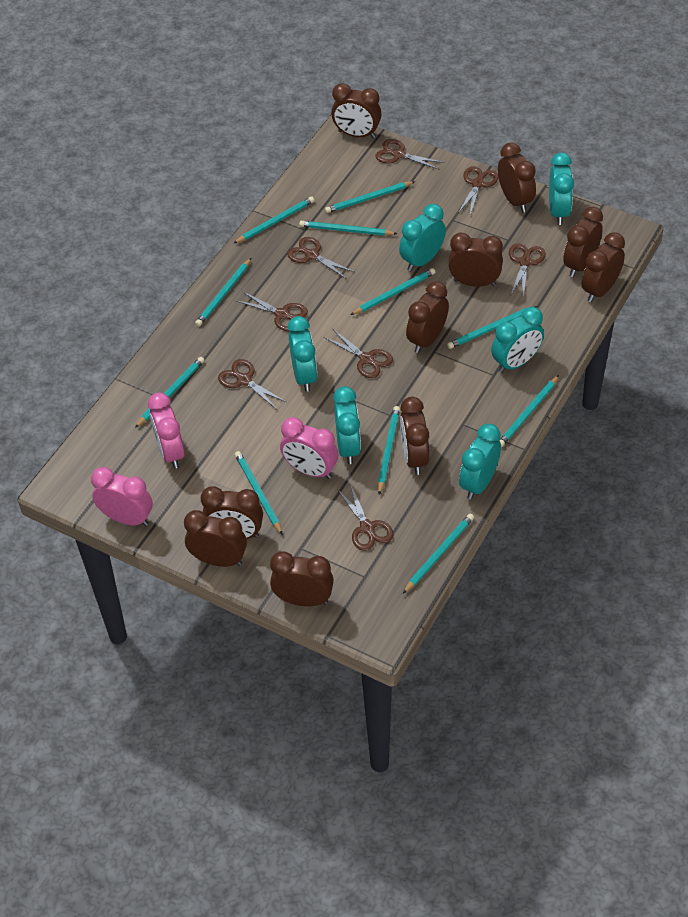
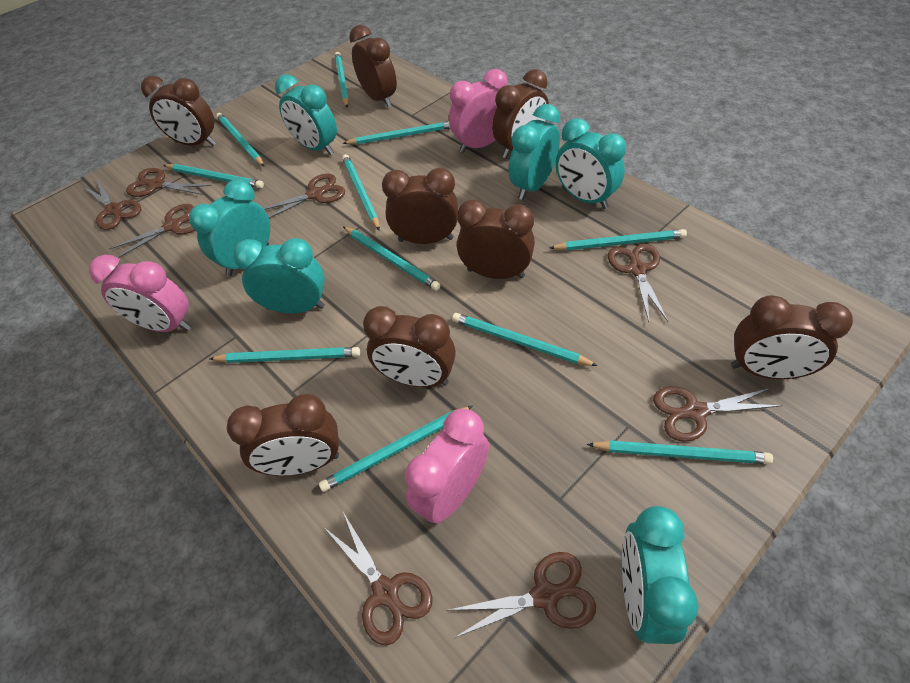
brown clock: 10 -> 8

